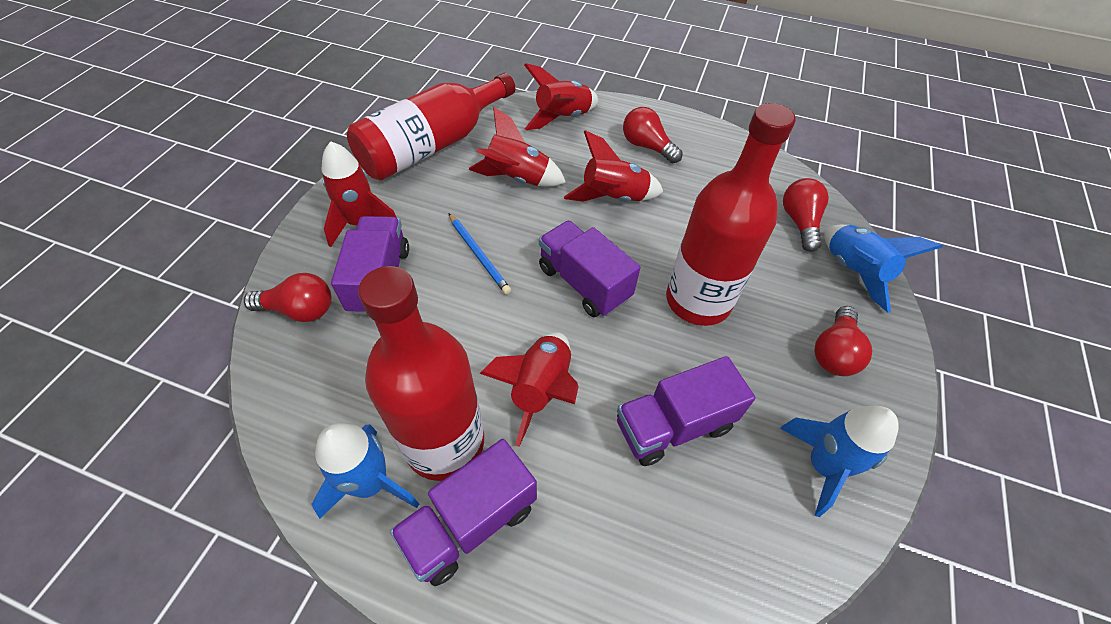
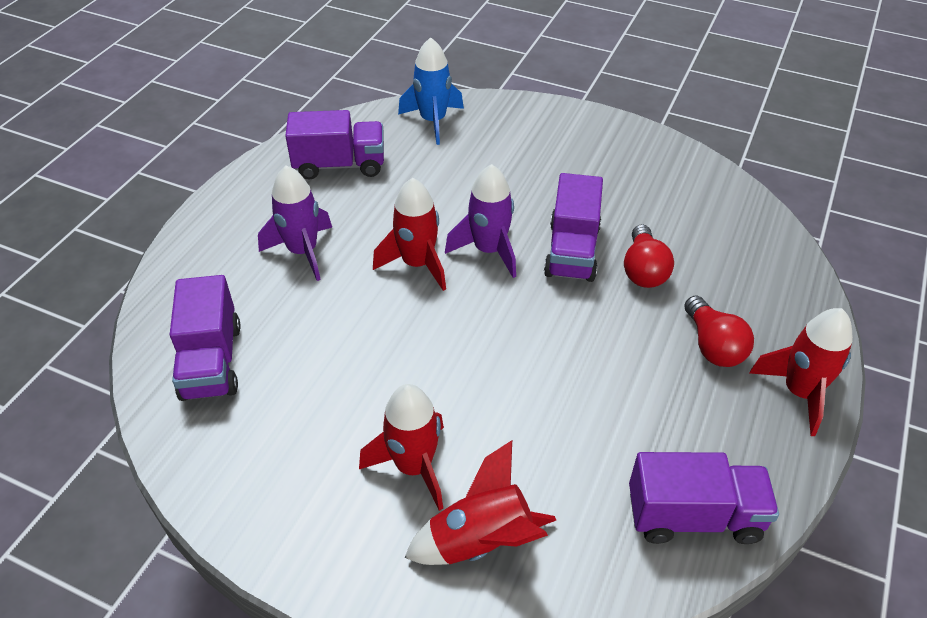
blue pencil: 1 -> 0
blue rocket: 3 -> 1
purple rocket: 0 -> 2
red bottle: 3 -> 0
red light bulb: 4 -> 2
red rocket: 5 -> 4

